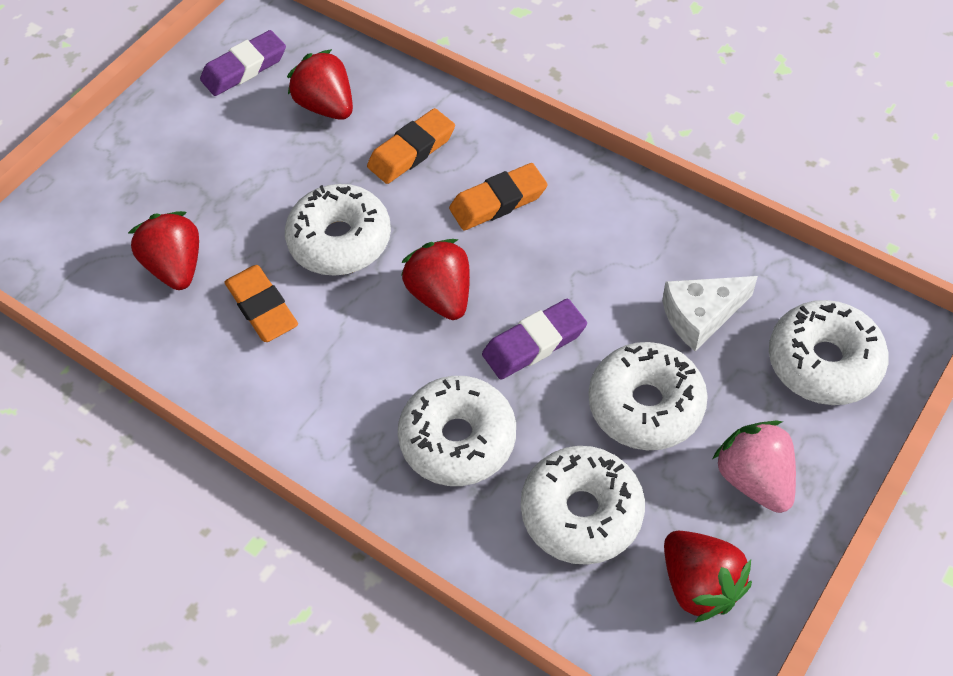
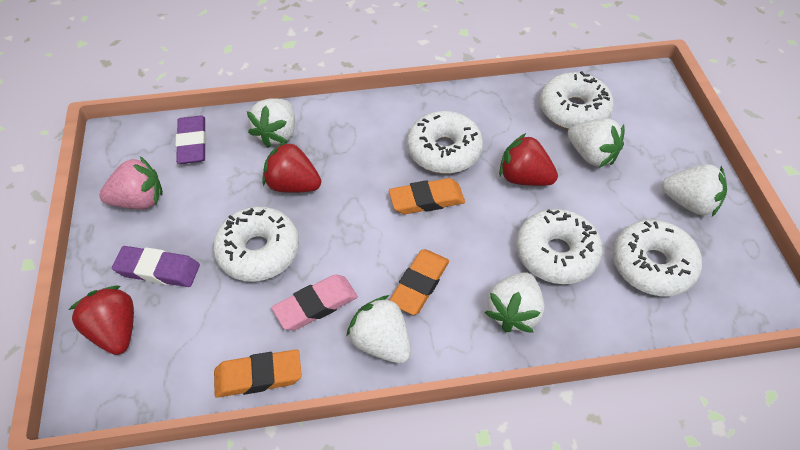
pink eraser: 0 -> 1
red strawberry: 4 -> 3
white cheese: 1 -> 0
white strawberry: 0 -> 5

